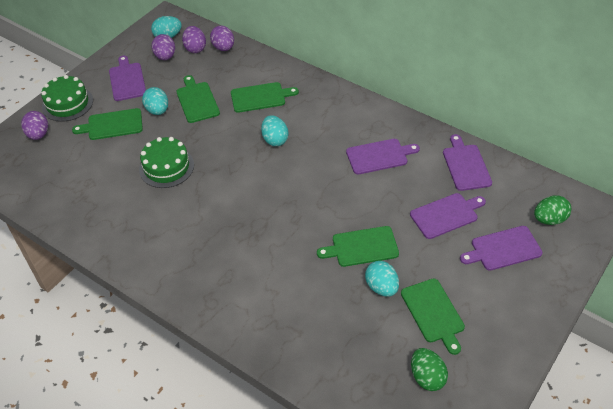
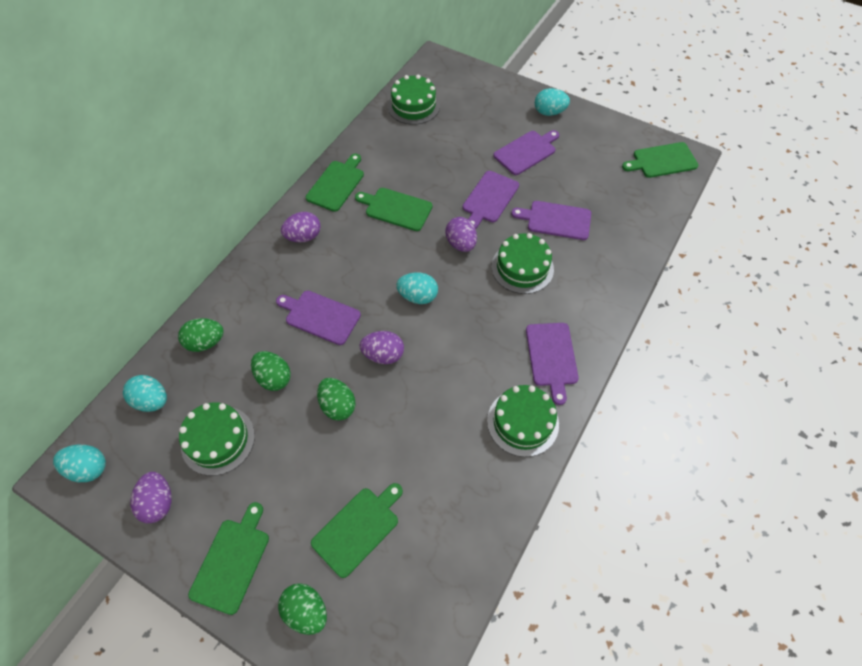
green cake: 2 -> 4
green egg: 2 -> 4

